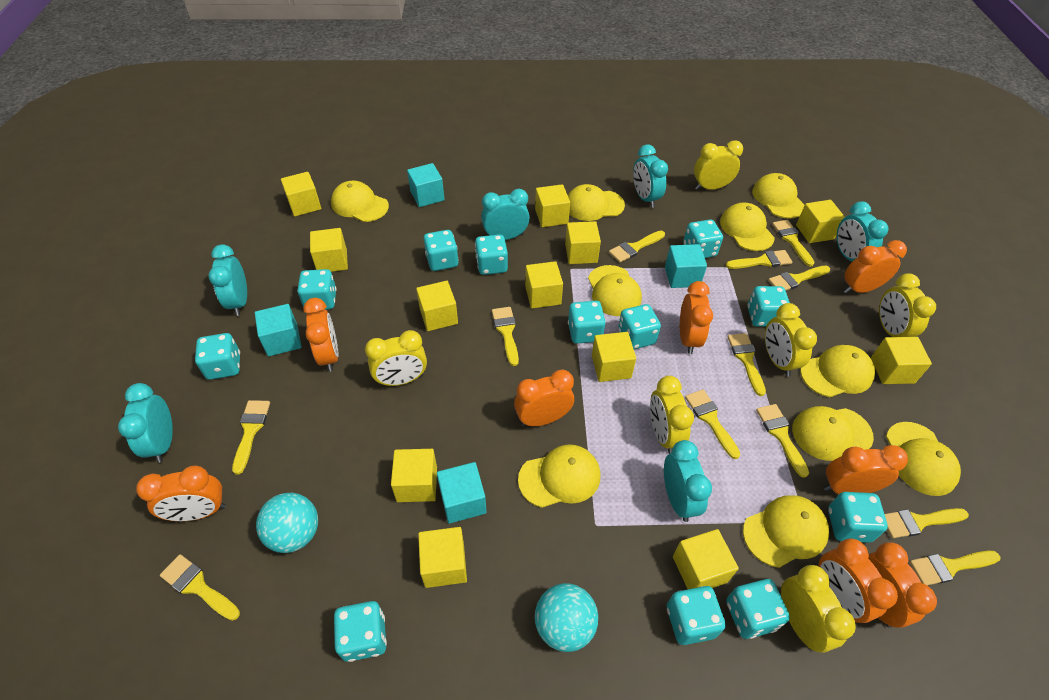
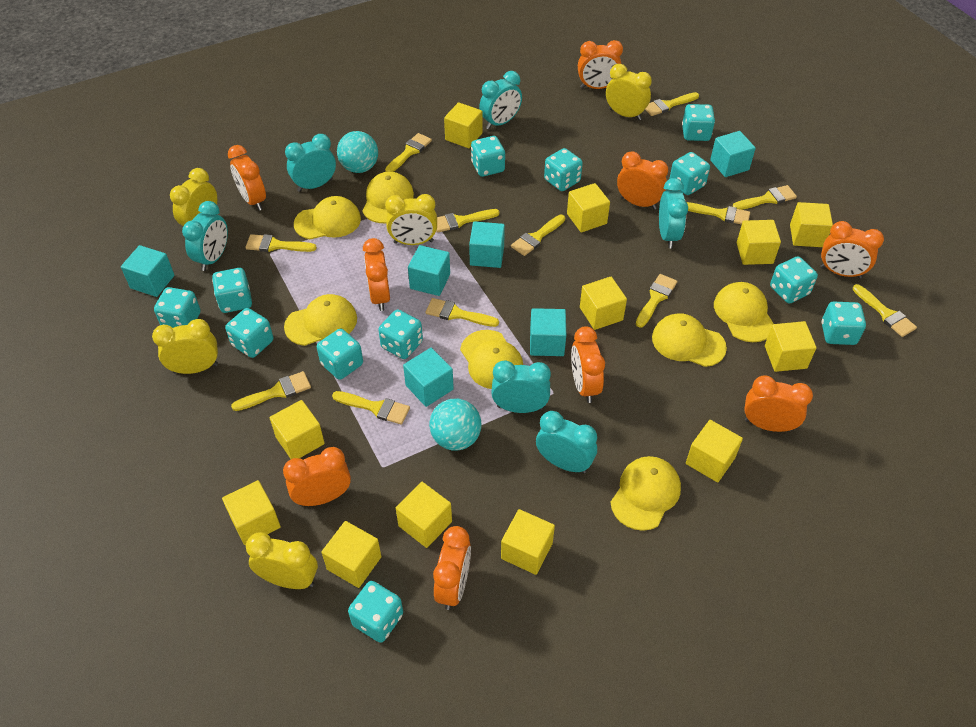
orange clock: 8 -> 9
turquoise cube: 4 -> 6
yellow cap: 10 -> 7
yellow clock: 6 -> 5

